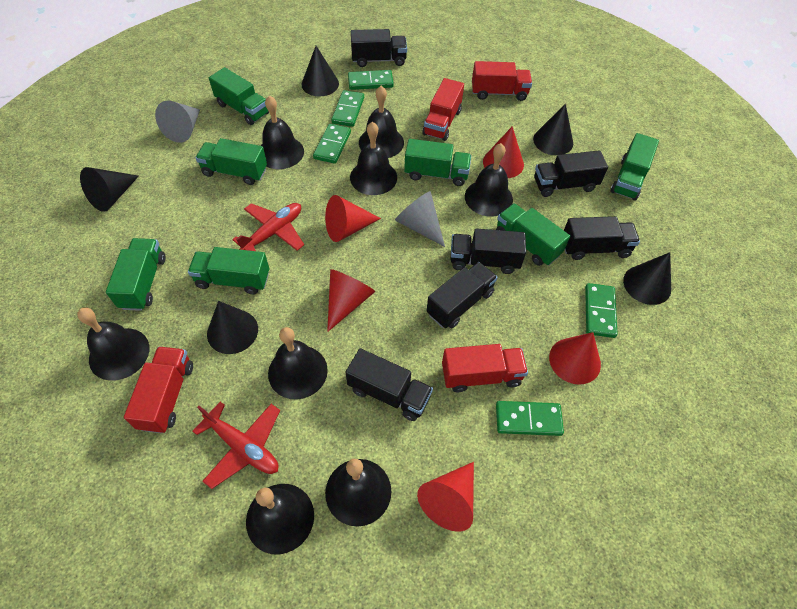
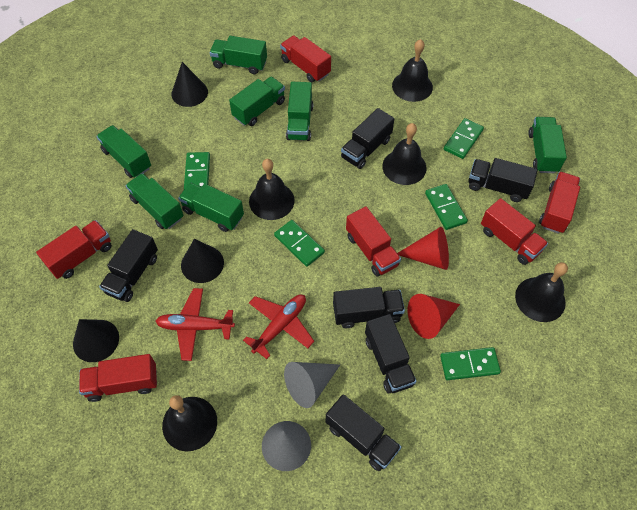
black bell: 8 -> 5
black cone: 5 -> 3
red cone: 5 -> 2
red truck: 4 -> 6

